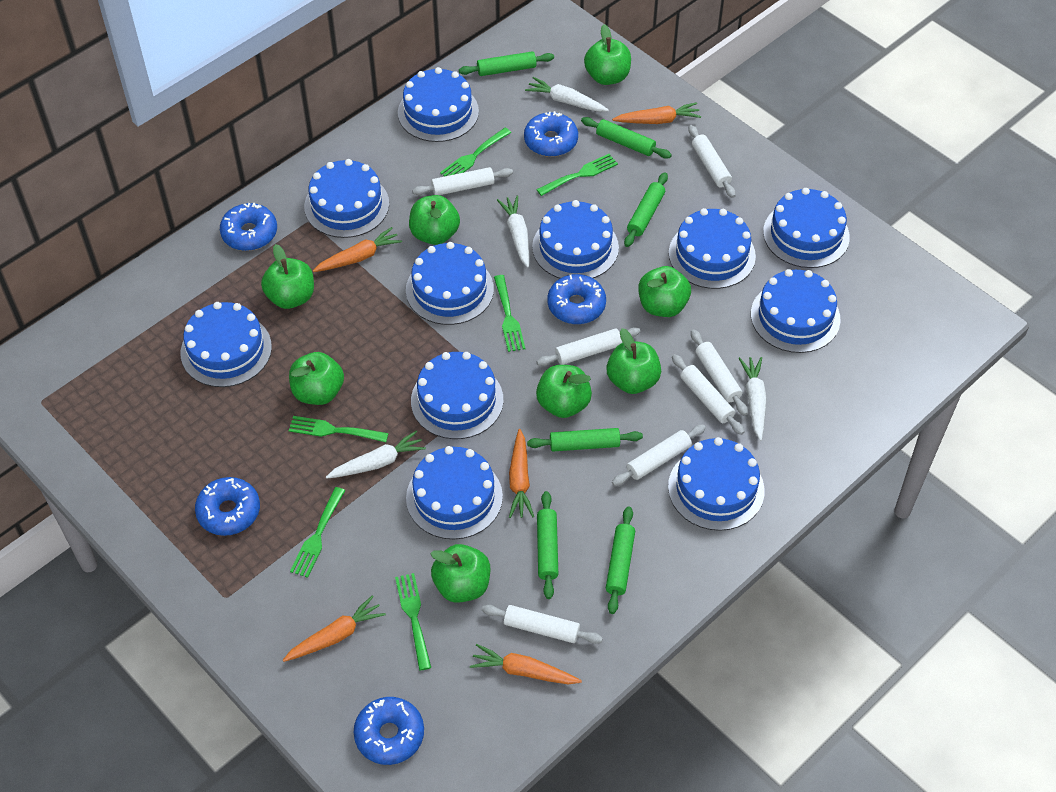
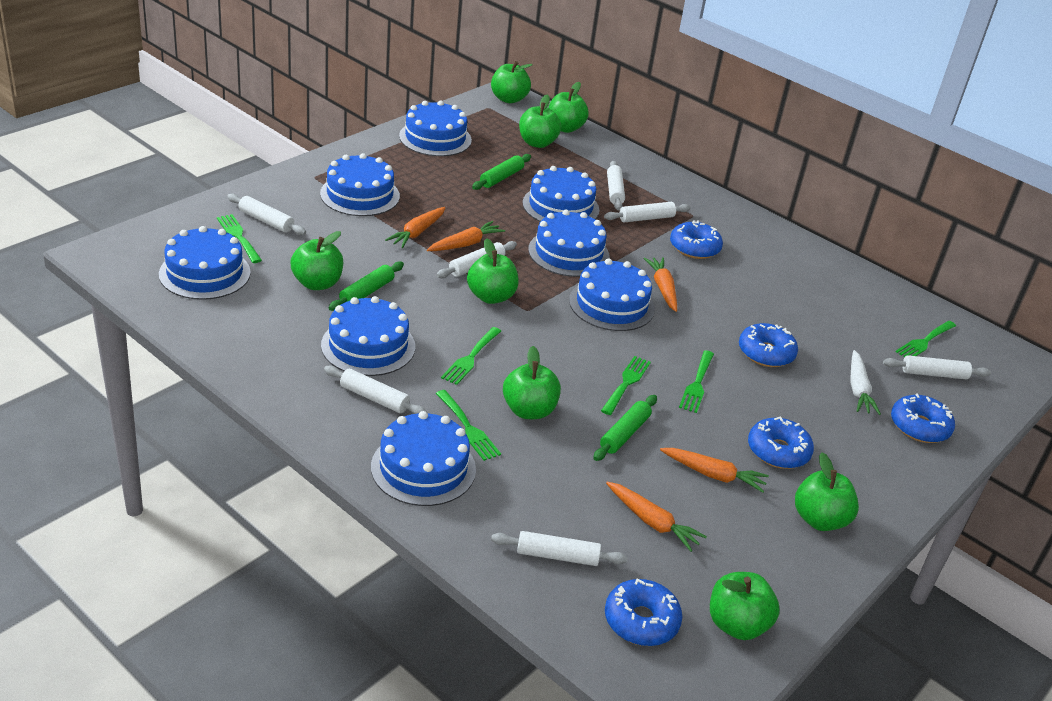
blue cake: 11 -> 8
green rolling pin: 6 -> 3
white carrot: 4 -> 1

